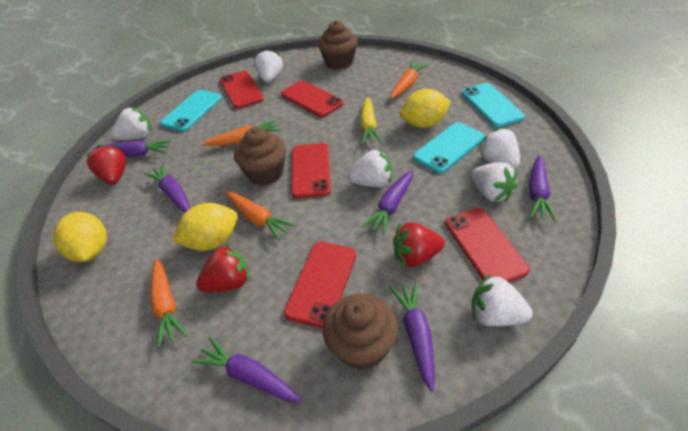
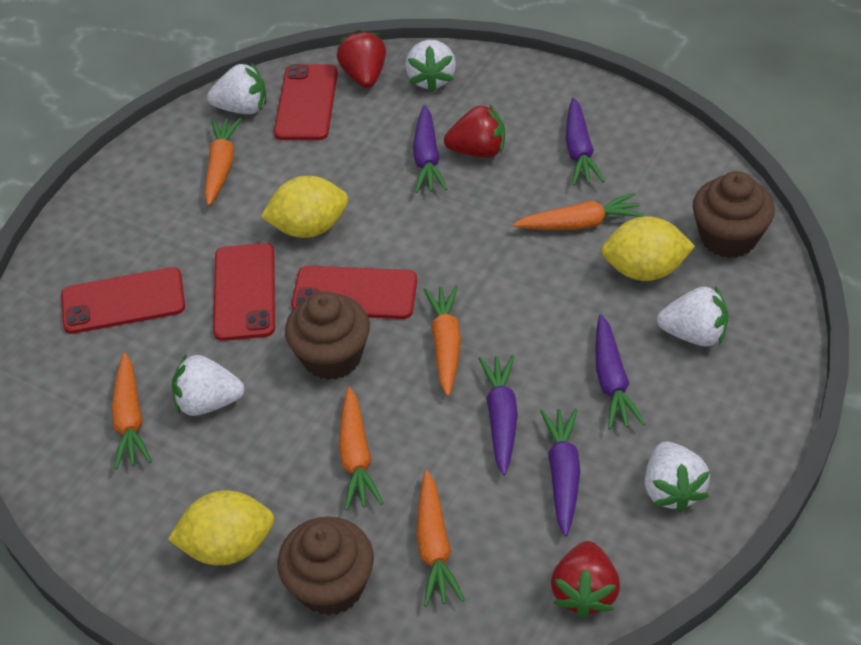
orange carrot: 4 -> 6
purple carrot: 6 -> 5
red phone: 5 -> 4
turquoise phone: 3 -> 0
white strawberry: 6 -> 5
yellow carrot: 1 -> 0

